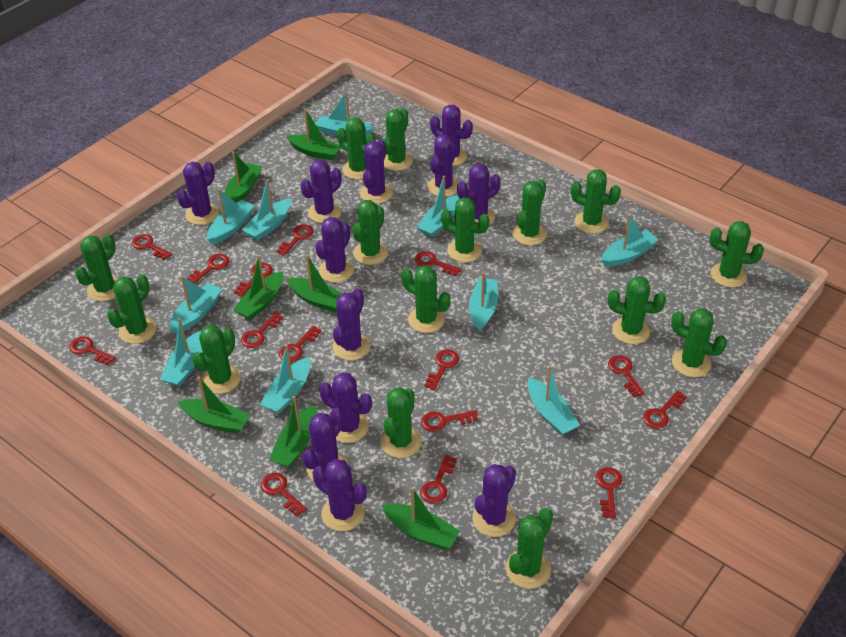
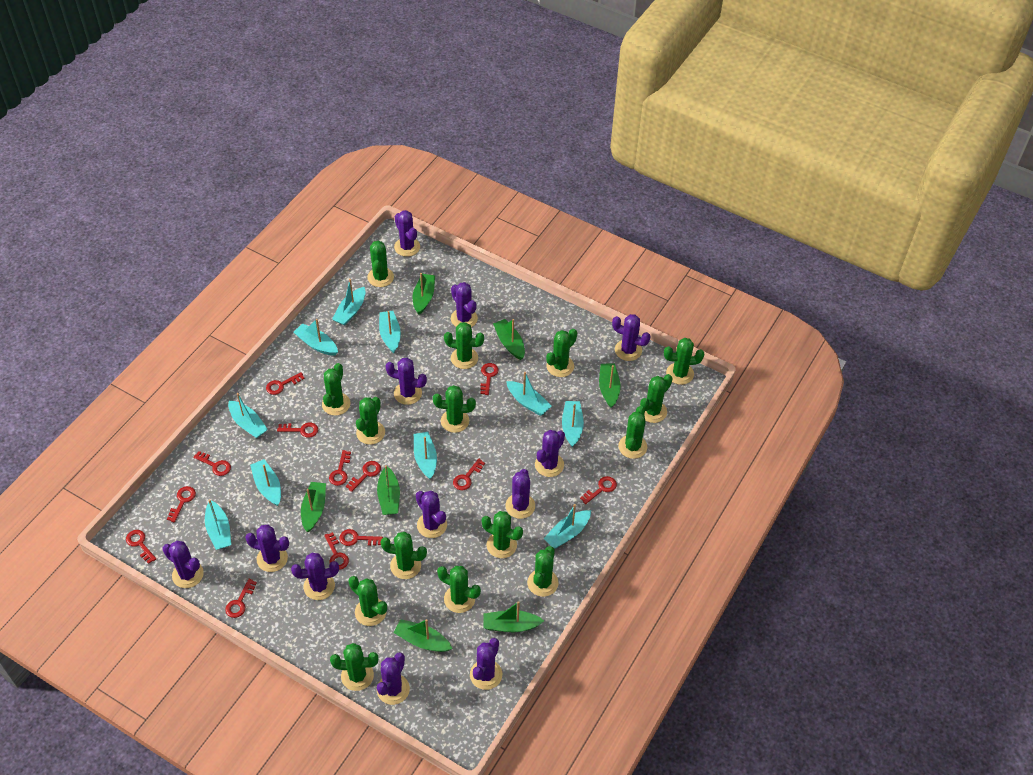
red key: 15 -> 13

